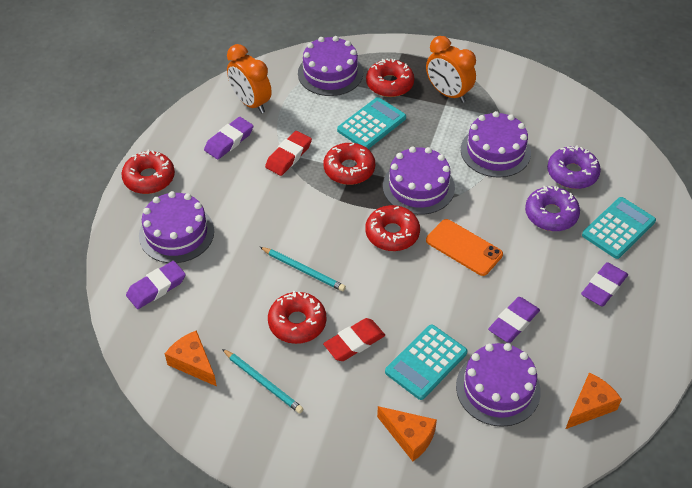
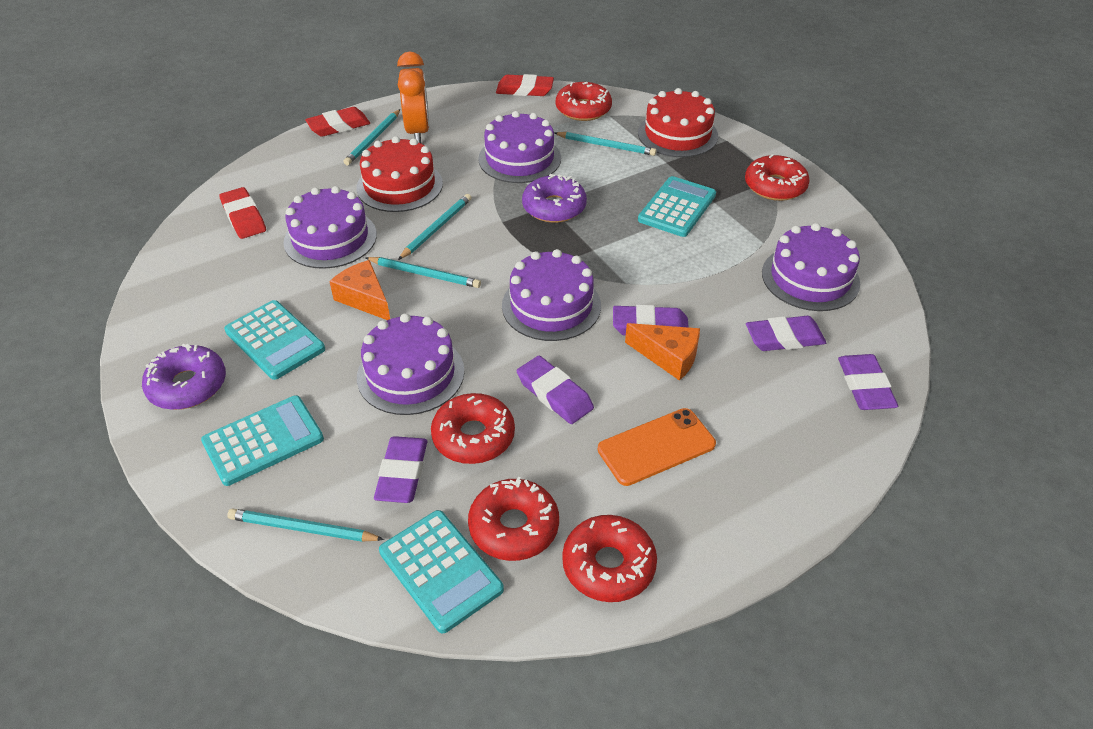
orange cheese: 3 -> 2
orange clock: 2 -> 1
purple eraser: 4 -> 5
red cake: 0 -> 2
red eraser: 2 -> 3
turquoise calculator: 3 -> 4
turquoise pencil: 2 -> 5

